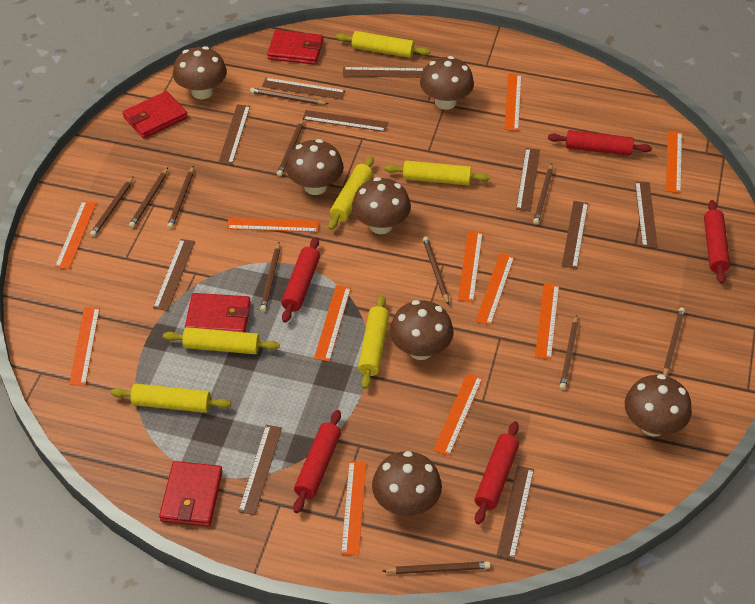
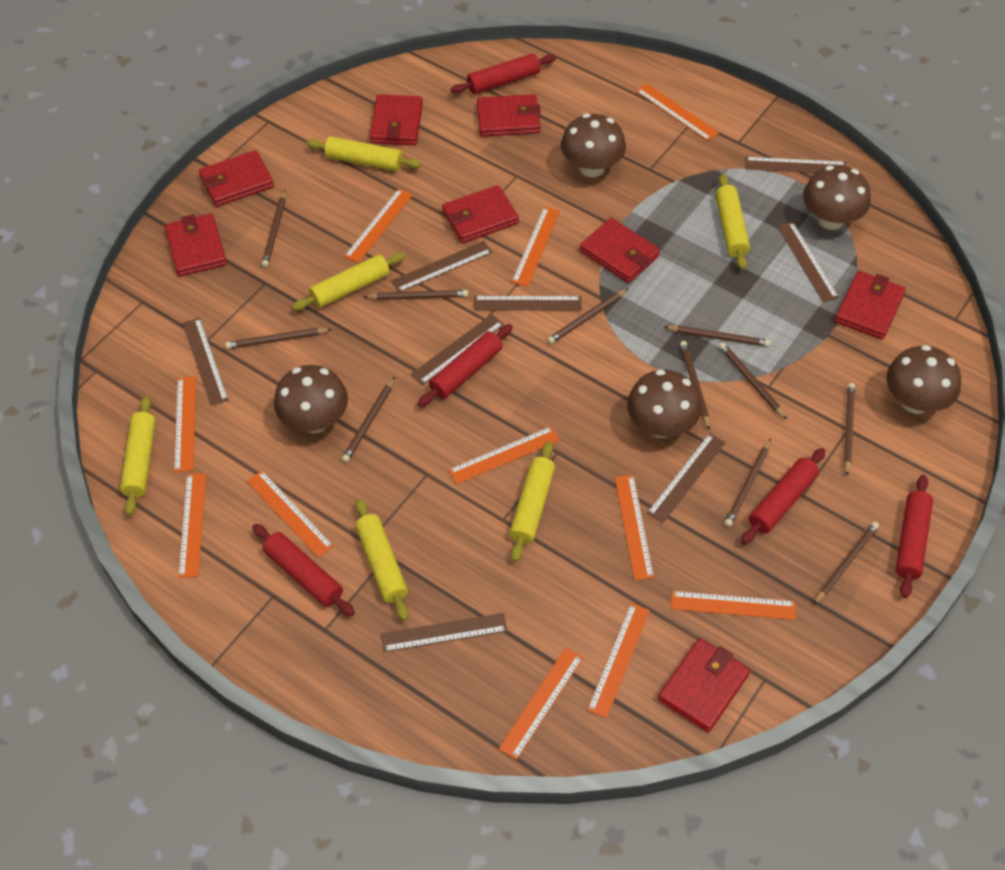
brown mushroom: 7 -> 5
brown ruler: 10 -> 8
red wallet: 4 -> 8

